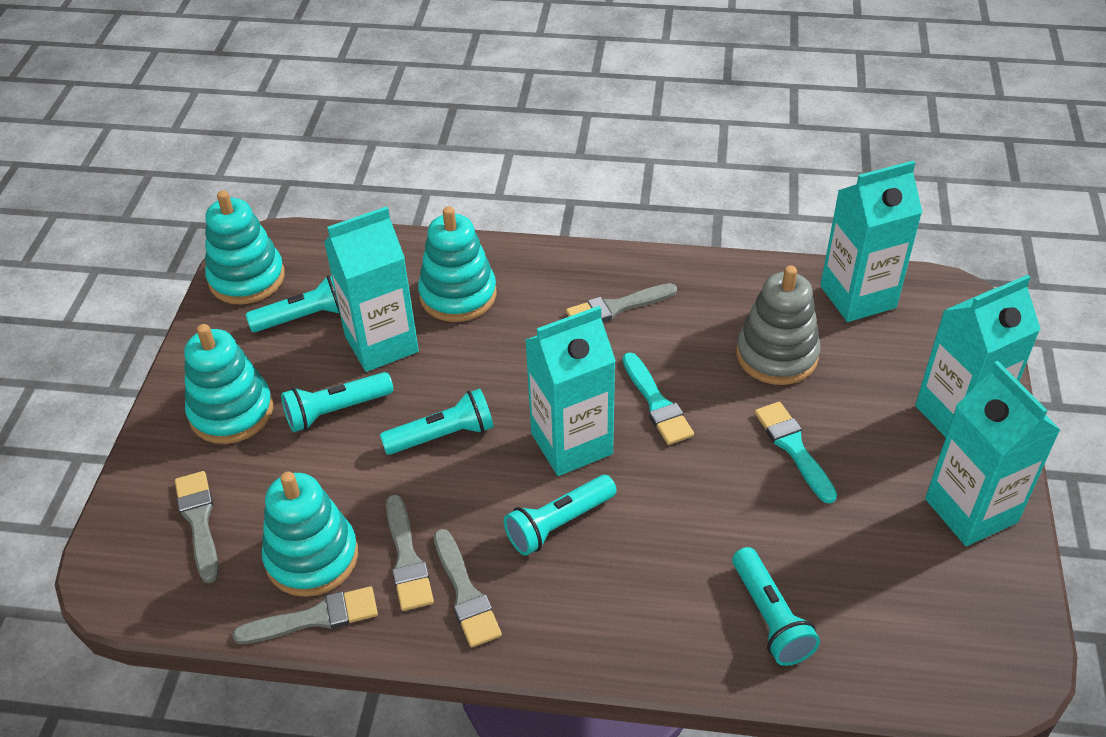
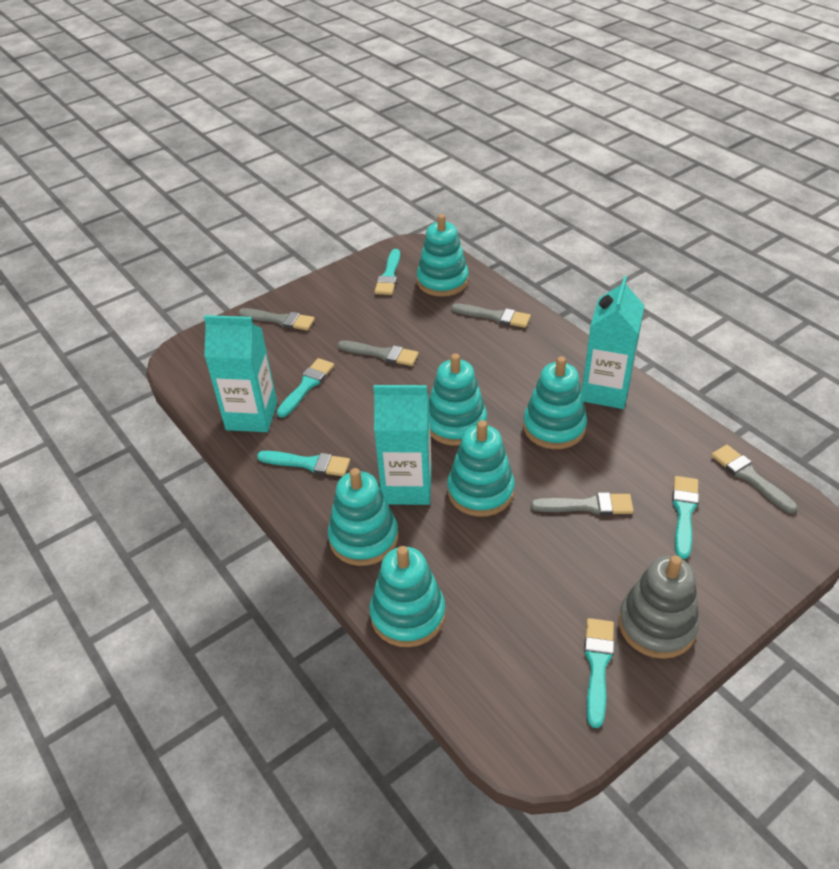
turquoise brush: 2 -> 5
turquoise carton: 5 -> 3
turquoise flashlight: 5 -> 0
turquoise stacking toy: 4 -> 6

